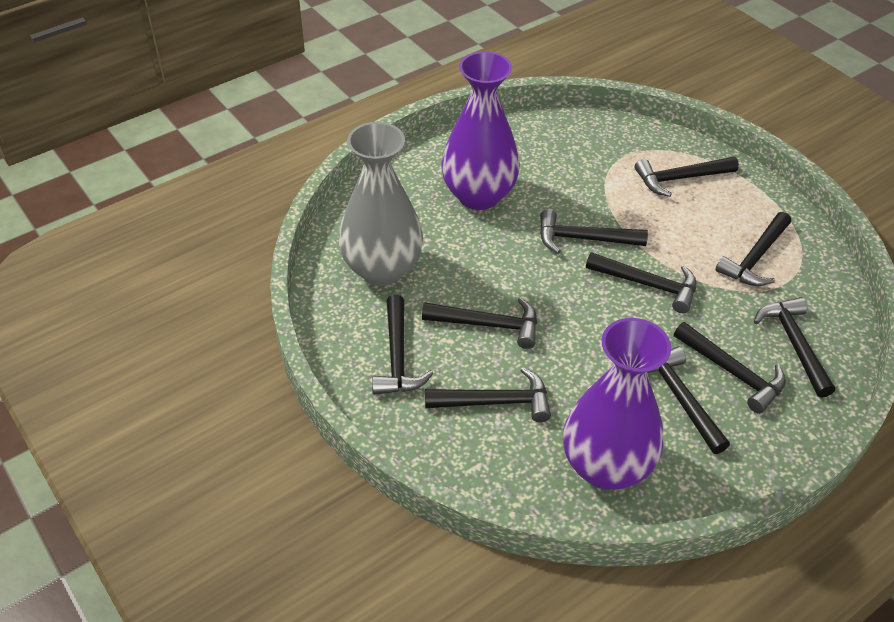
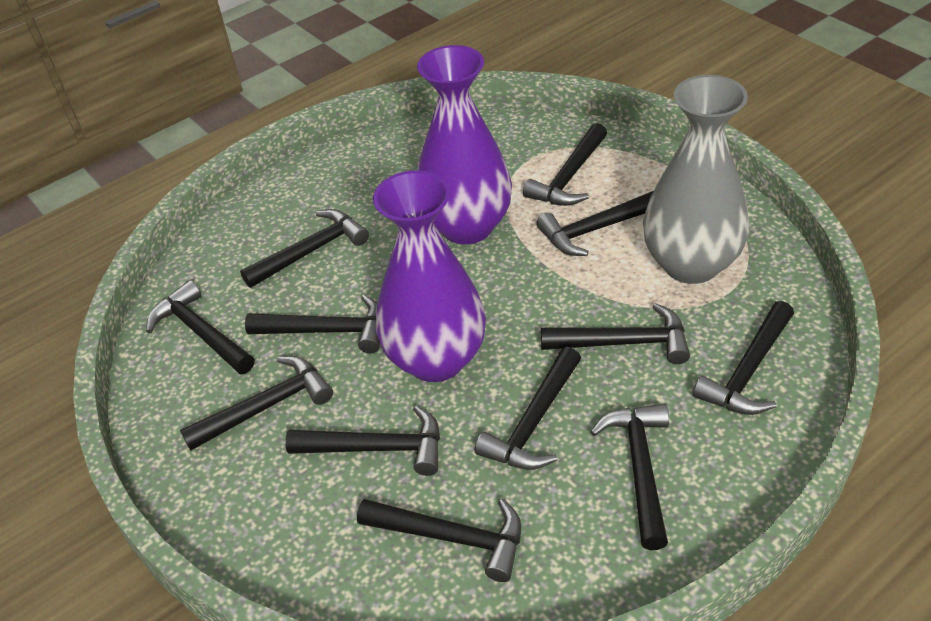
black hammer: 10 -> 12

